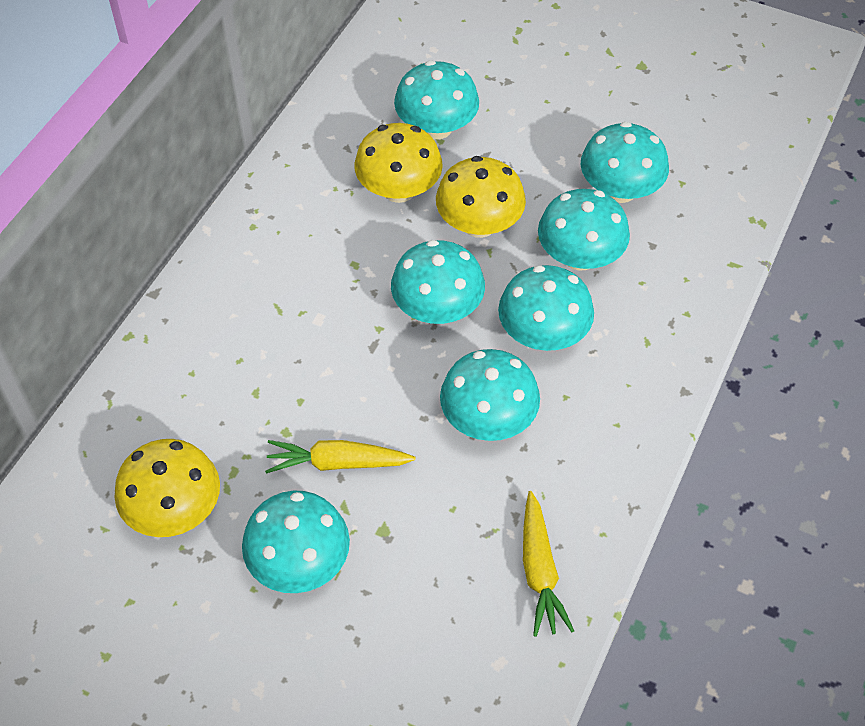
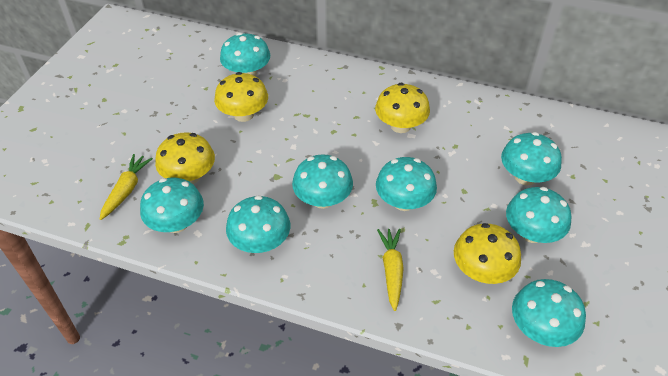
turquoise mushroom: 7 -> 8
yellow mushroom: 3 -> 4

